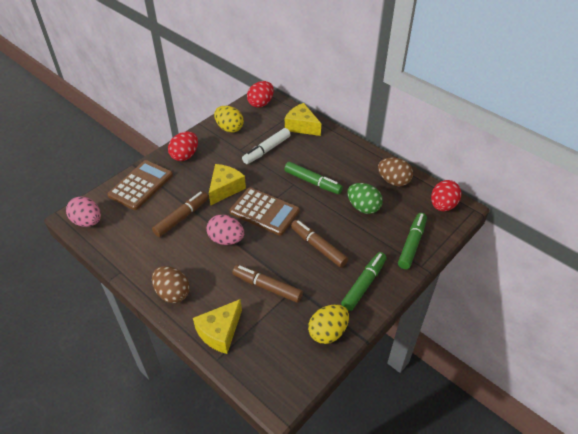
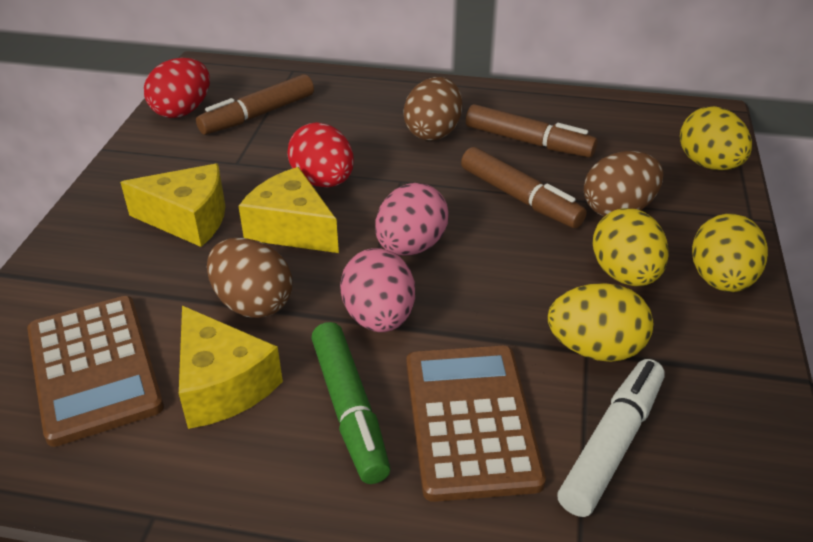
brown egg: 2 -> 3
green egg: 1 -> 0
green marker: 3 -> 1
red egg: 3 -> 2
yellow egg: 2 -> 4

